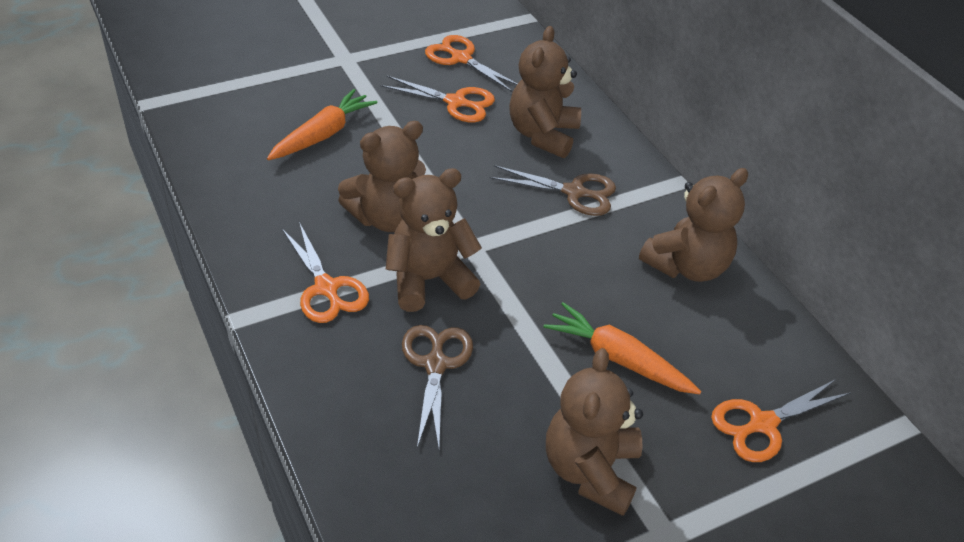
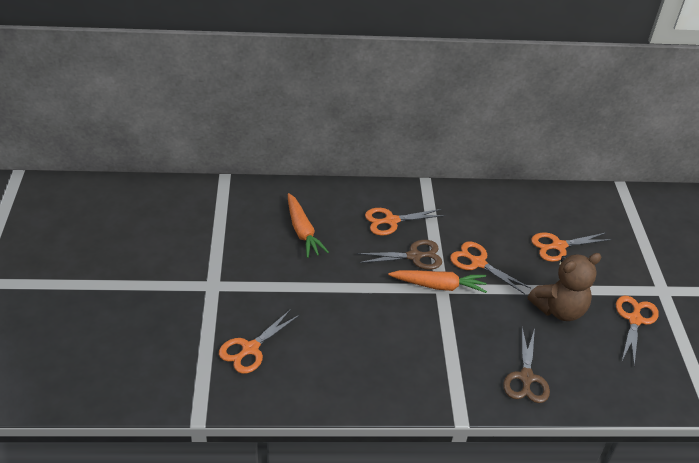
brown teddy bear: 5 -> 1
orange scissors: 4 -> 5

